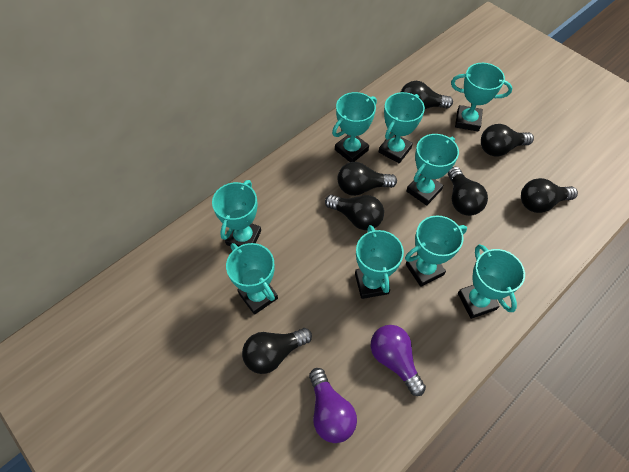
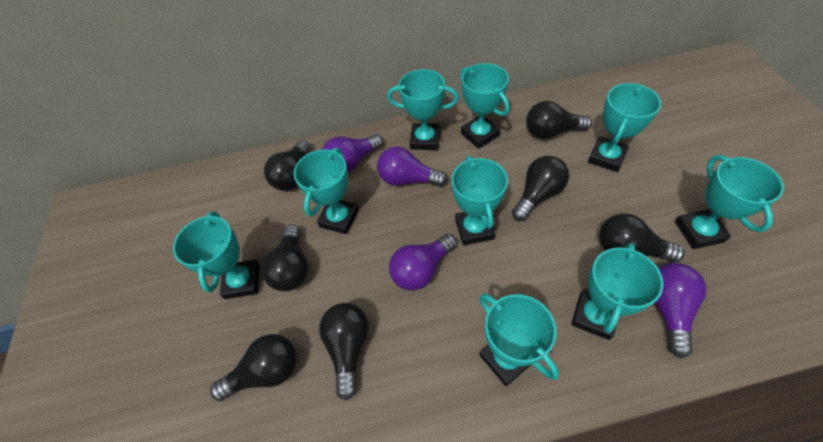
purple light bulb: 2 -> 4

